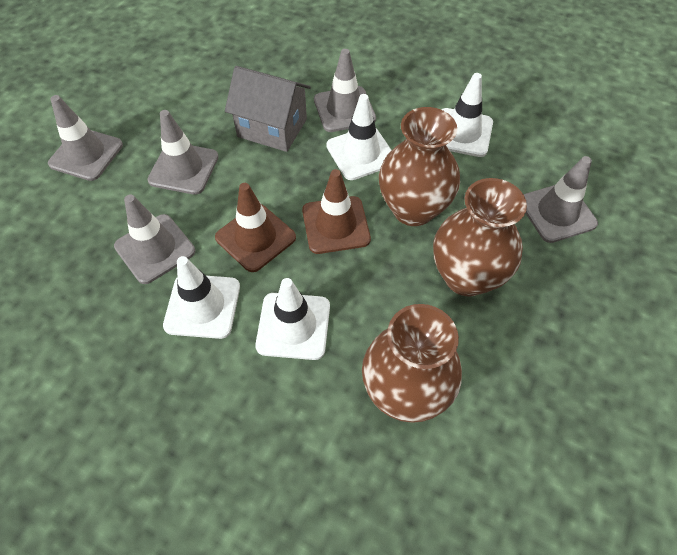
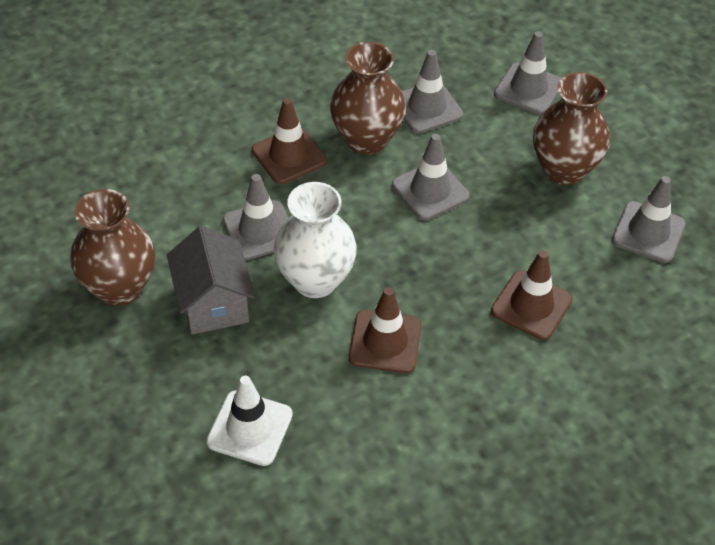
brown traffic cone: 2 -> 3
white traffic cone: 4 -> 1
white vase: 0 -> 1

